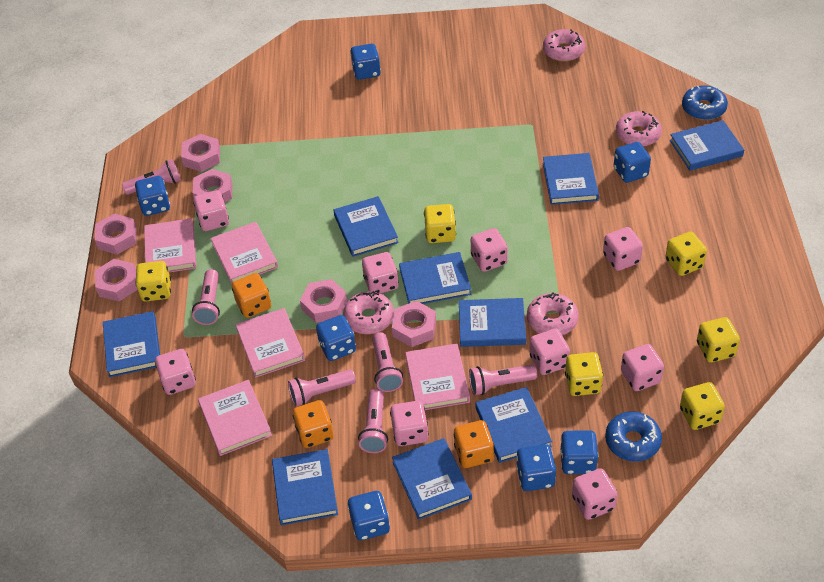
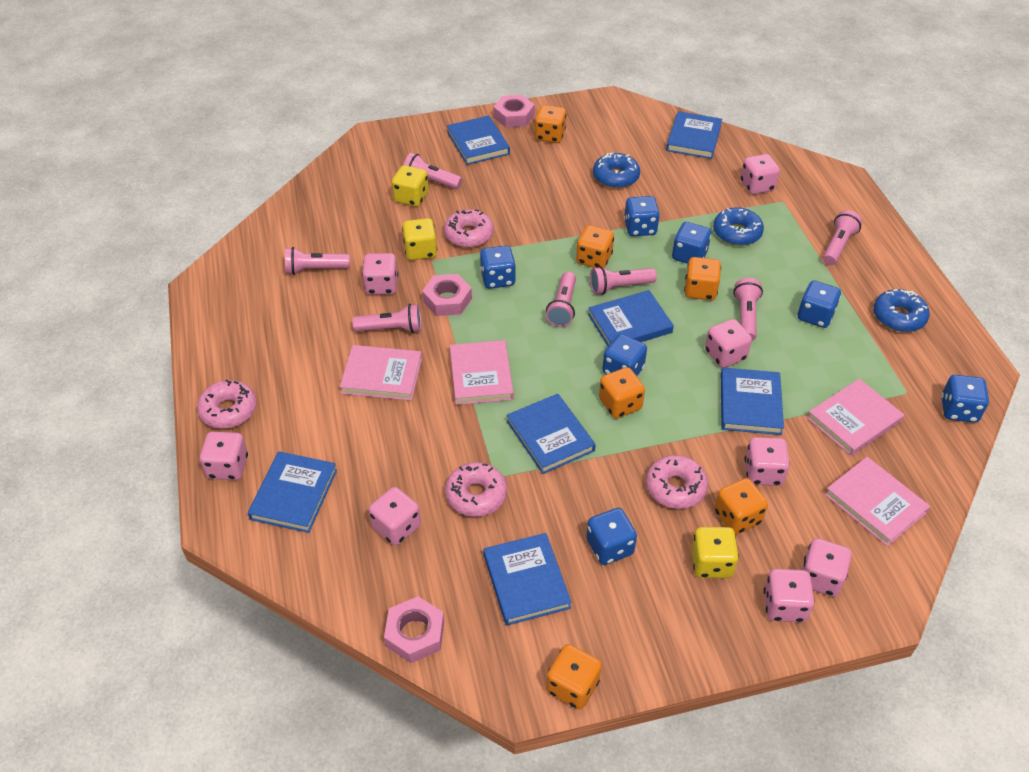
blue book: 9 -> 7
blue donut: 2 -> 3
orange dice: 3 -> 6
pink book: 5 -> 4
pink dice: 9 -> 8
pink flashlight: 6 -> 7
pink nut: 6 -> 3
yellow dice: 6 -> 3

